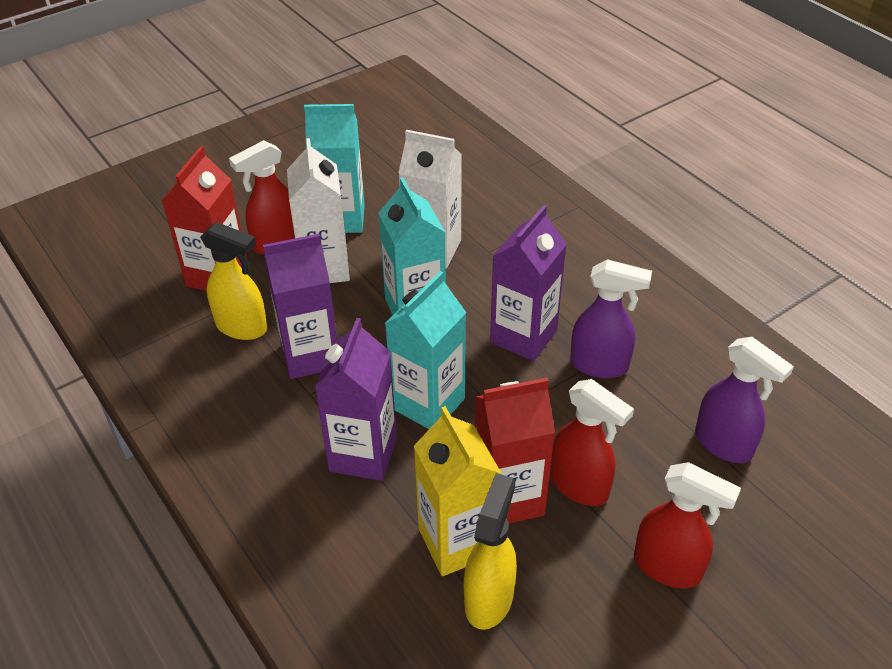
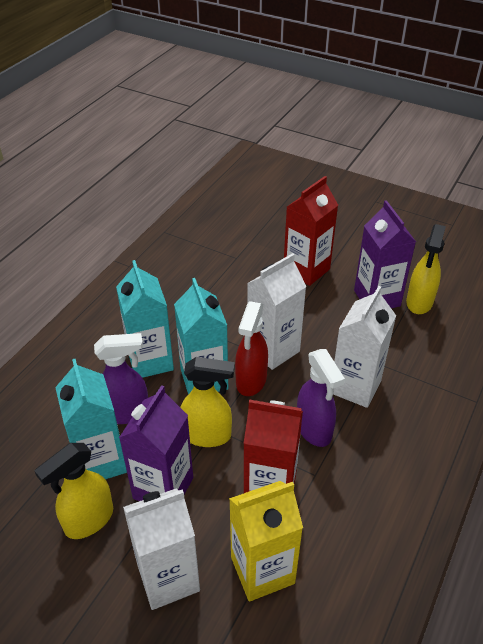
purple carton: 3 -> 2
red spray bottle: 3 -> 1
white carton: 2 -> 3
yellow spray bottle: 2 -> 3

